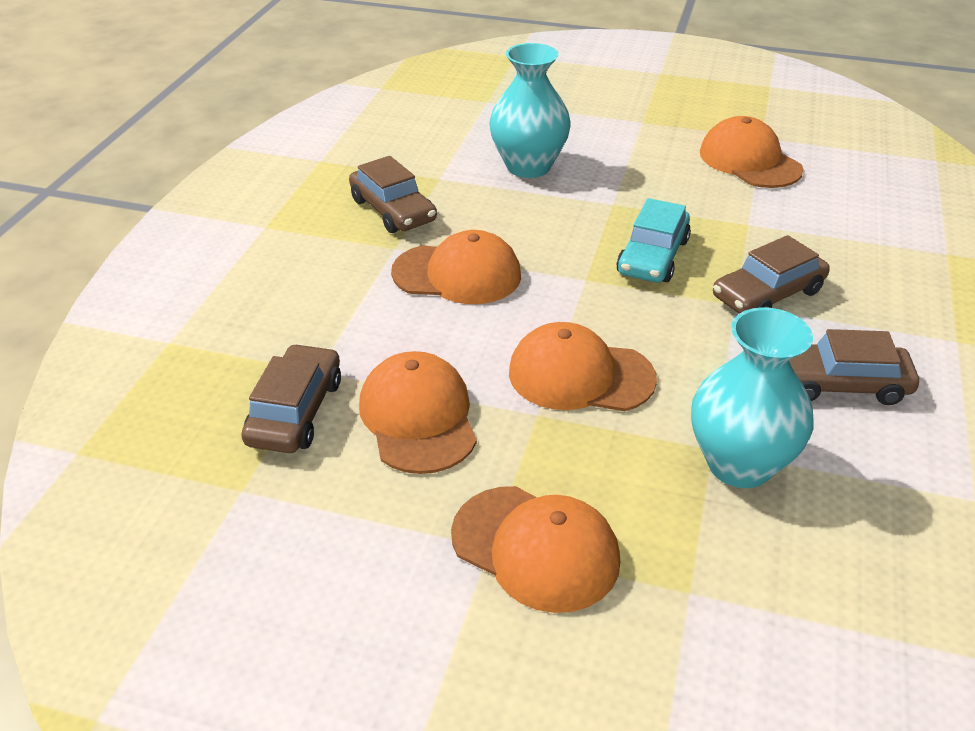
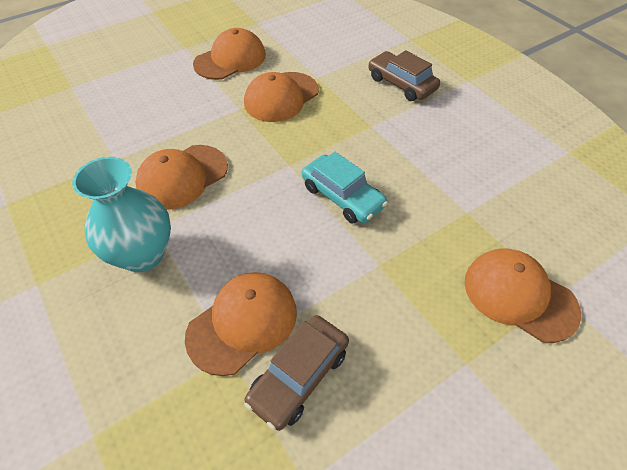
brown car: 4 -> 2
turquoise vase: 2 -> 1

